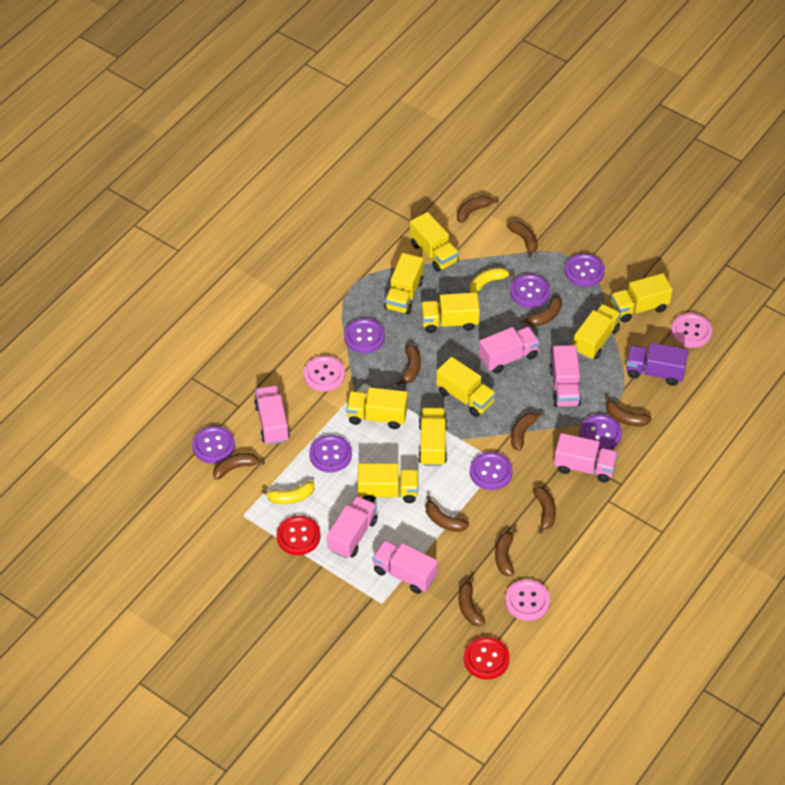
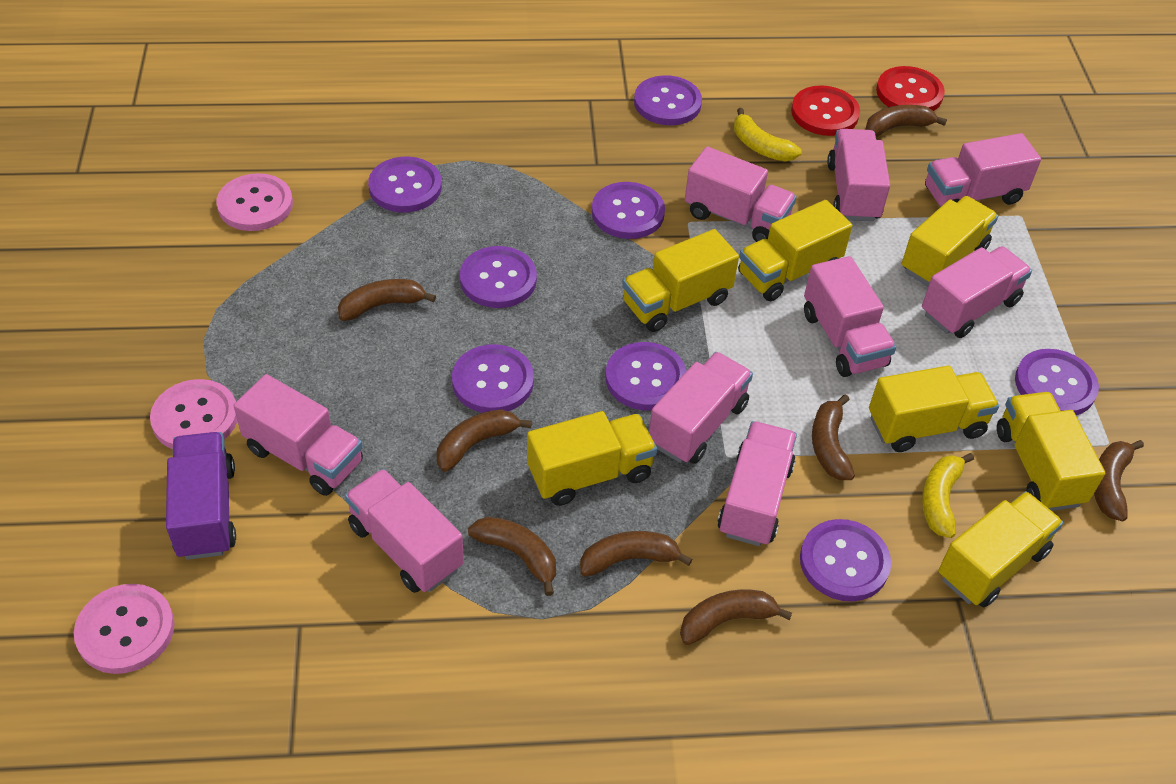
brown banana: 11 -> 8
pink truck: 6 -> 9
purple button: 7 -> 8
yellow truck: 9 -> 7

